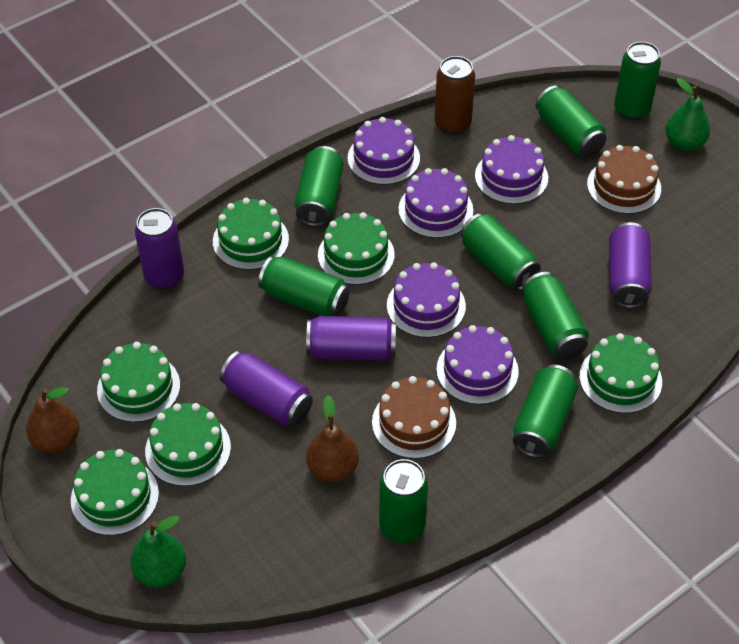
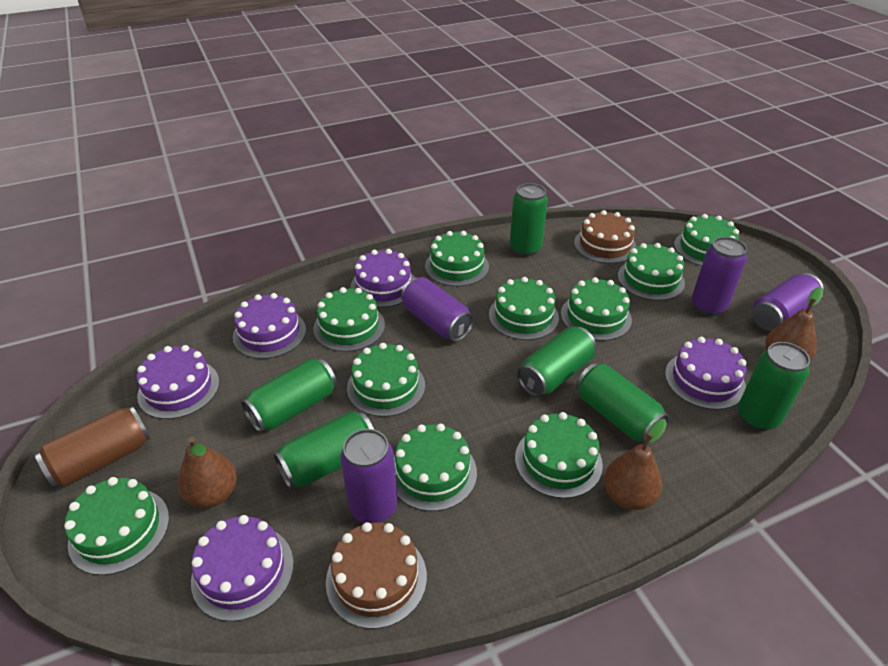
brown pear: 2 -> 3
green cake: 6 -> 10
green can: 8 -> 6
green pear: 2 -> 0

